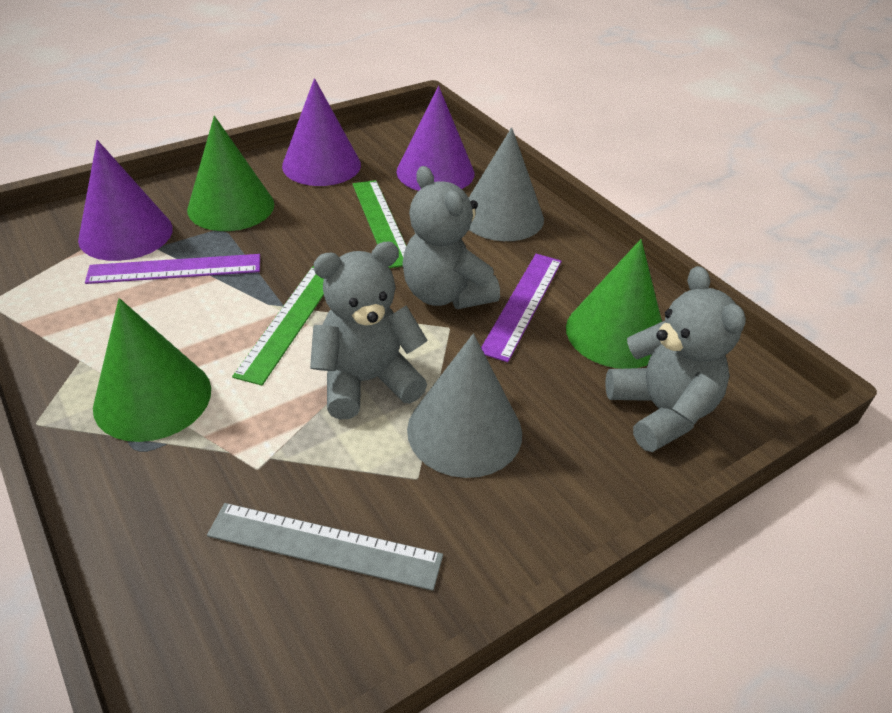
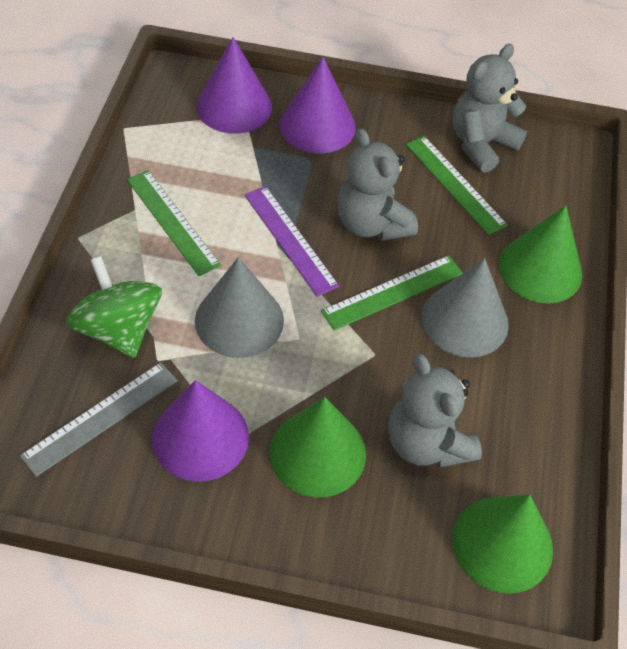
green ruler: 2 -> 3
green spinning top: 0 -> 1
purple ruler: 2 -> 1

